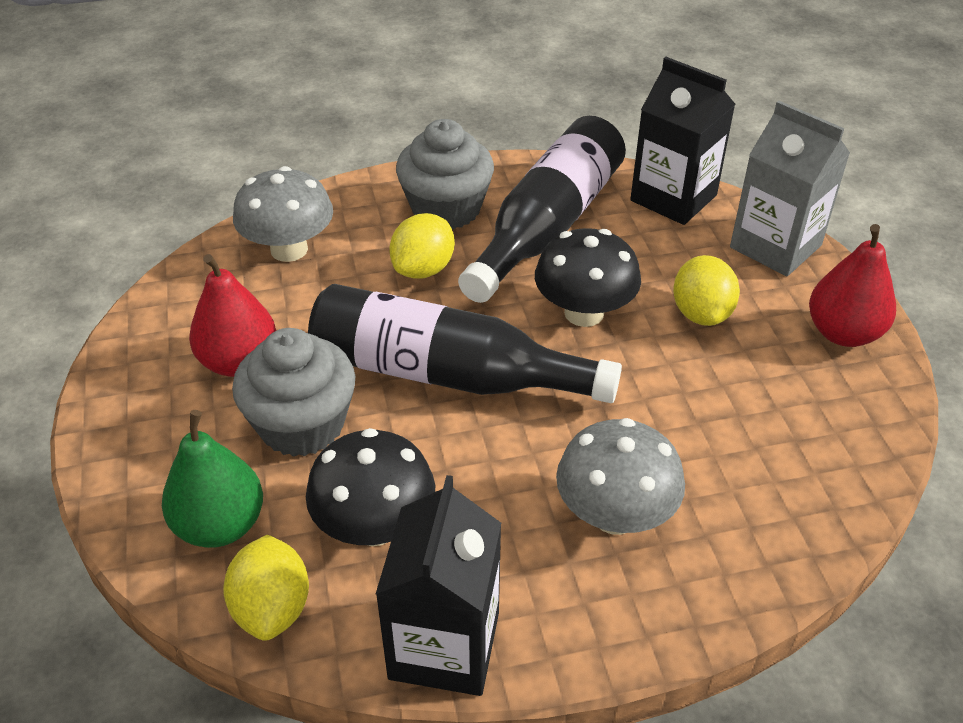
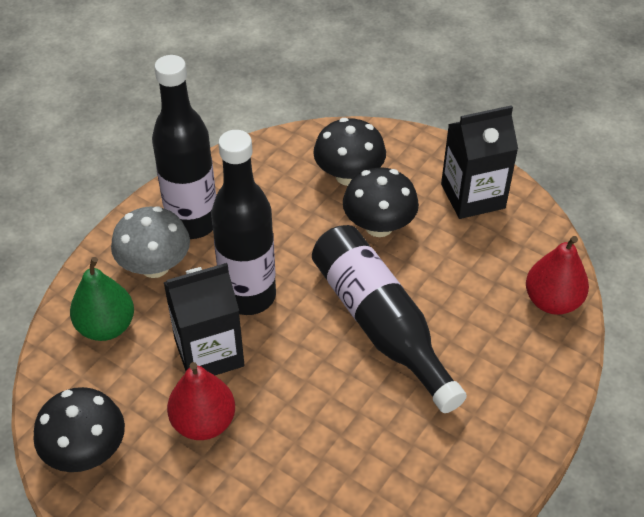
black bottle: 2 -> 3
black mushroom: 2 -> 3
grey carton: 1 -> 0
grey cupcake: 2 -> 0
grey mushroom: 2 -> 1
yellow lemon: 3 -> 0

